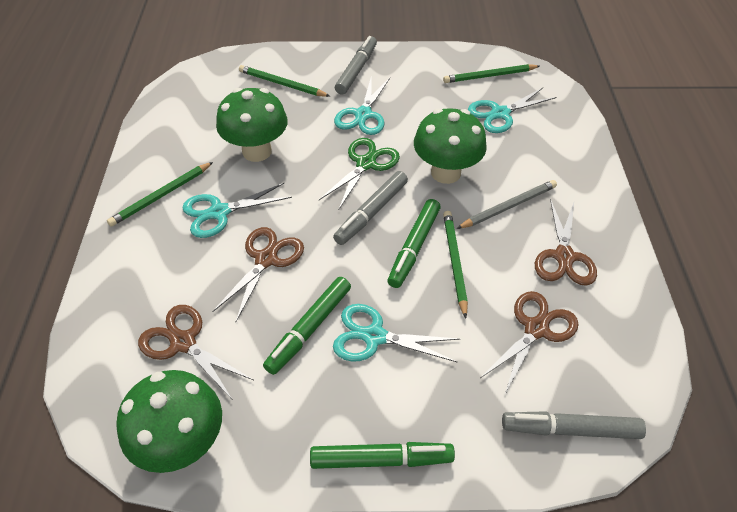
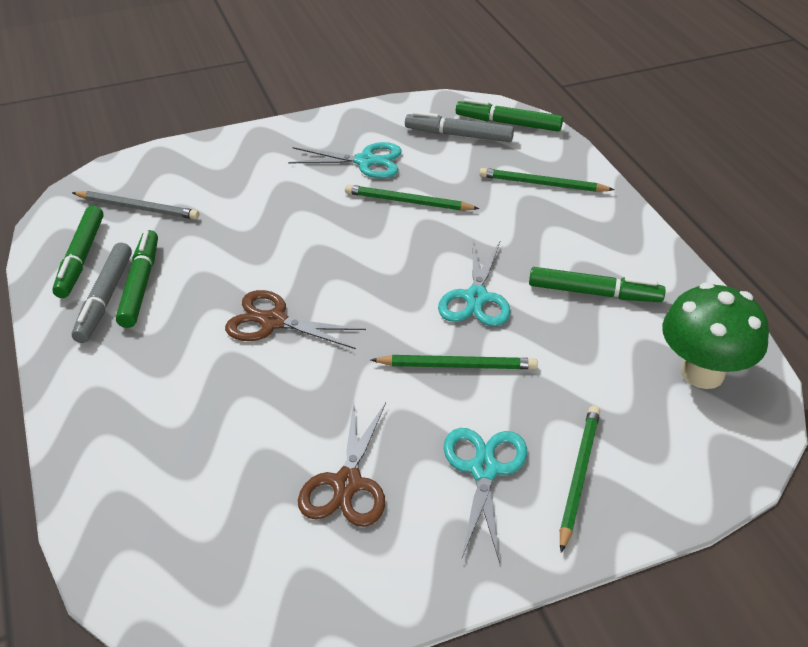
brown scissors: 4 -> 2
green marker: 3 -> 4
green mushroom: 3 -> 1
green scissors: 1 -> 0
grey marker: 3 -> 2
turquoise scissors: 4 -> 3

